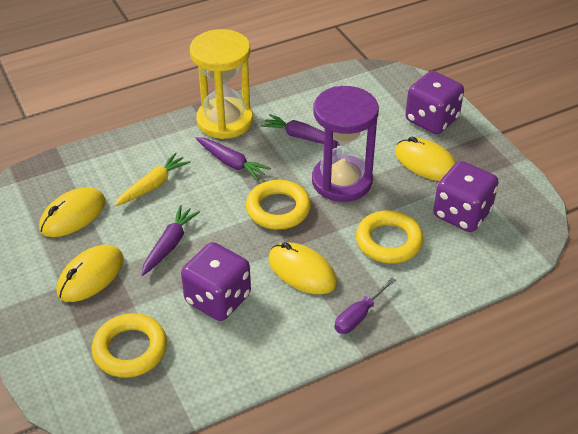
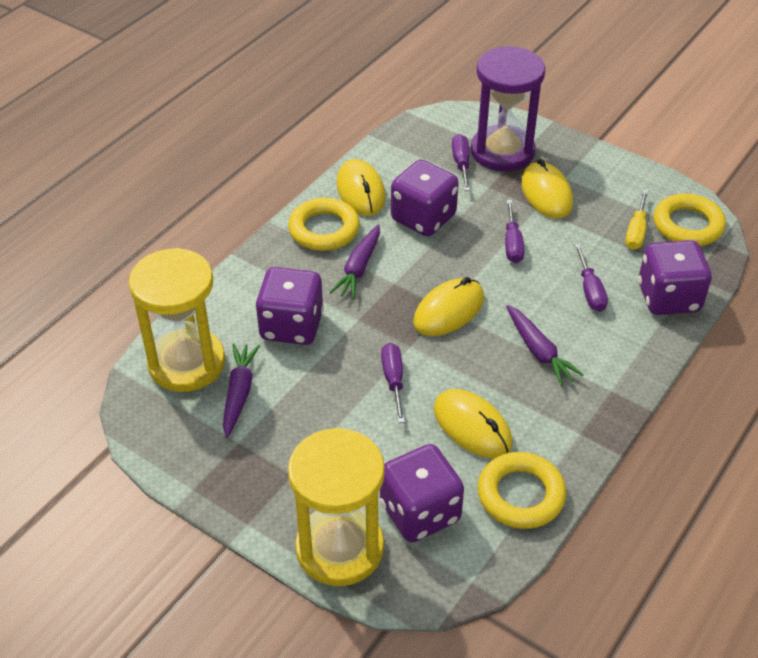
purple dice: 3 -> 4
purple screwdriver: 1 -> 4
yellow carrot: 1 -> 0
yellow hourglass: 1 -> 2
yellow screwdriver: 0 -> 1

